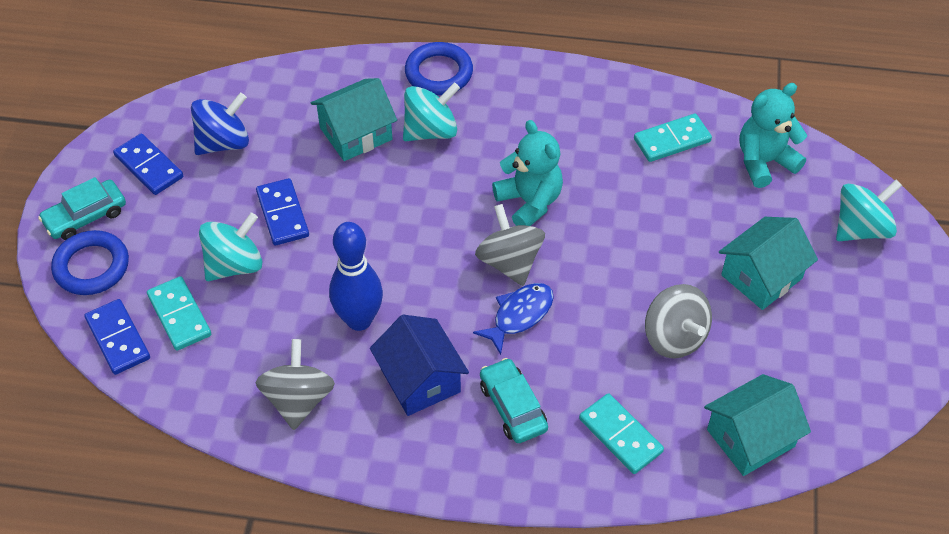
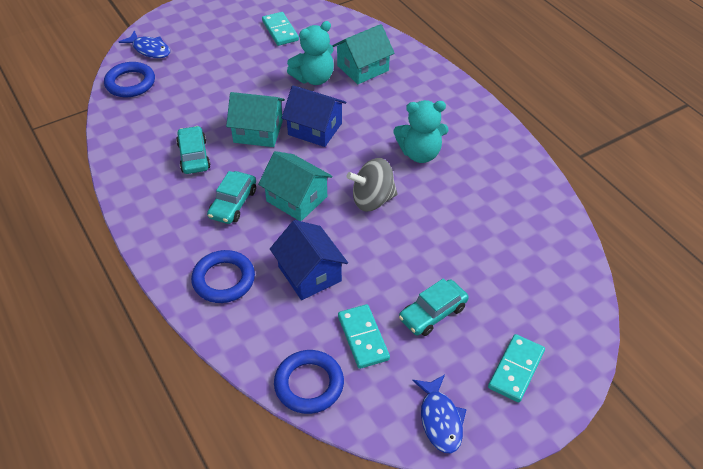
blue bowling pin: 1 -> 0
blue domino: 3 -> 0
blue fish: 1 -> 2
blue house: 1 -> 2
blue ring: 2 -> 3
blue spinning top: 1 -> 0
grey spinning top: 3 -> 1
turquoise car: 2 -> 3
turquoise spinning top: 3 -> 0

